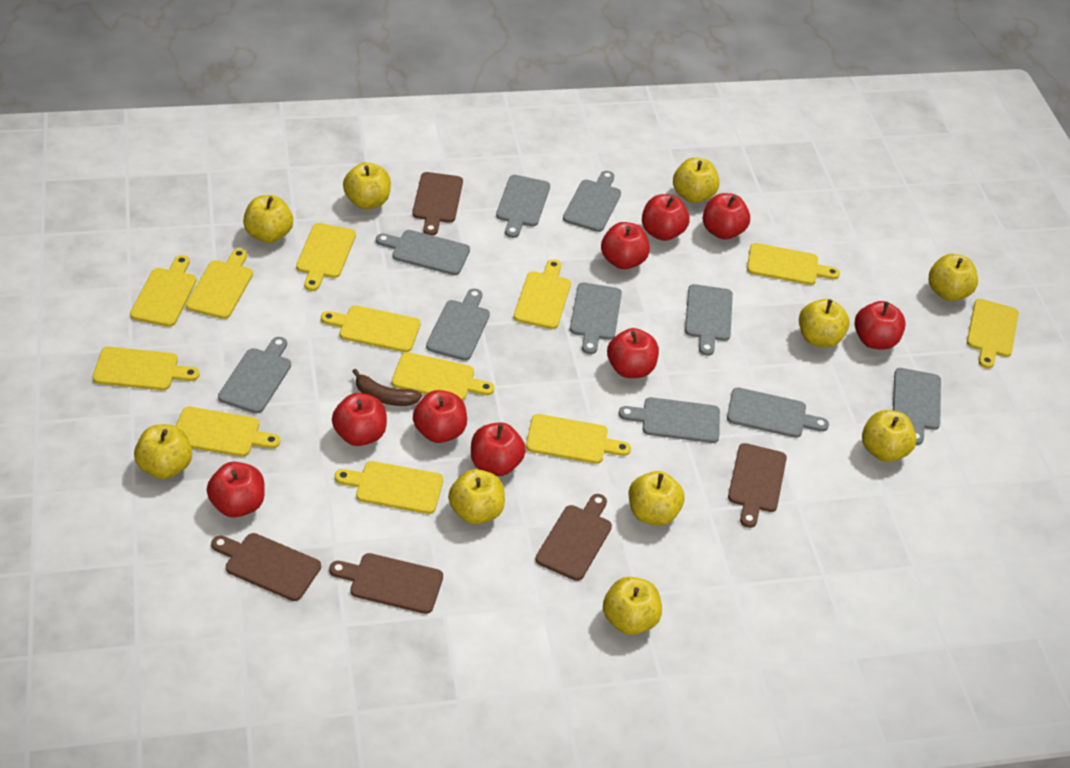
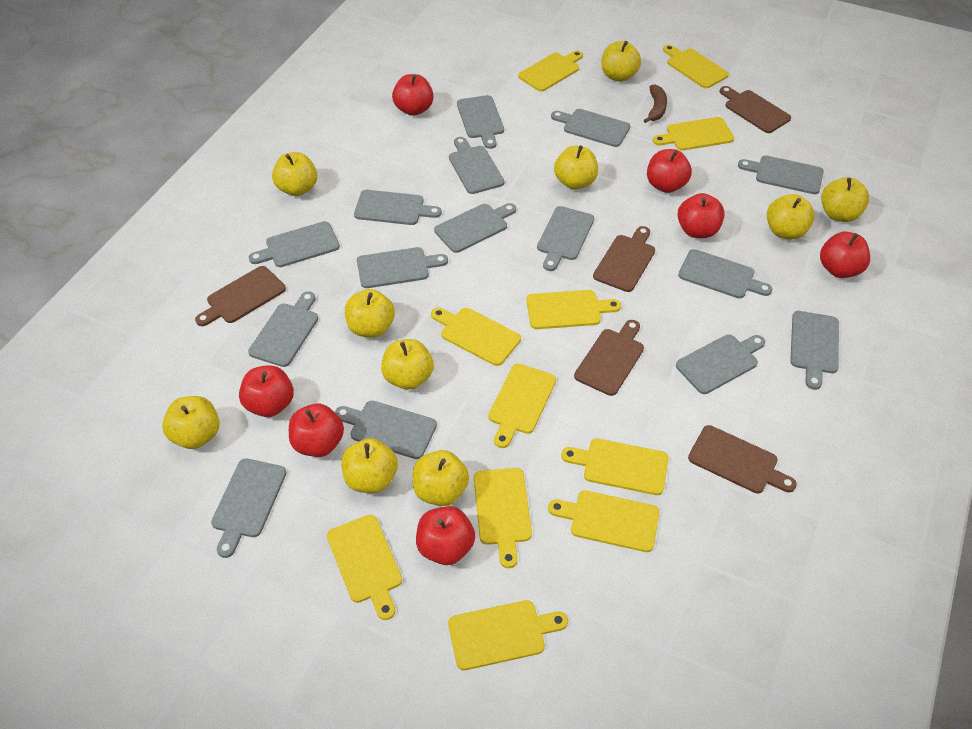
grey cutting board: 10 -> 15
red apple: 9 -> 7
yellow cutting board: 12 -> 11

